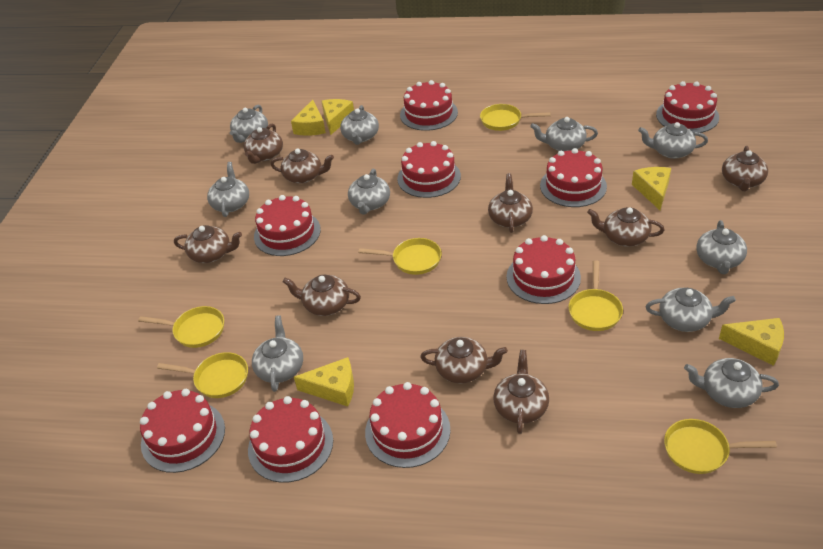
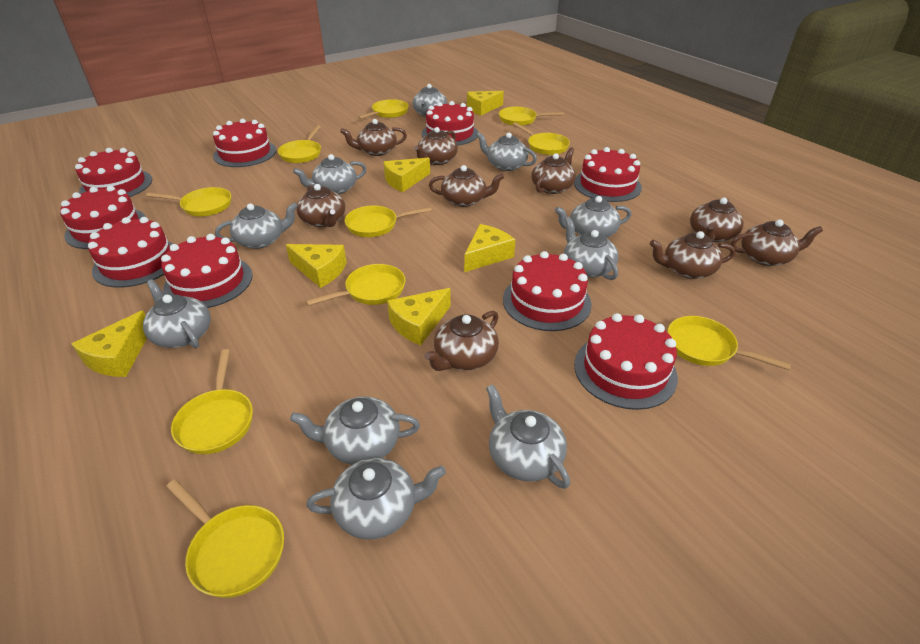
yellow cheese: 5 -> 6
yellow pan: 6 -> 10

